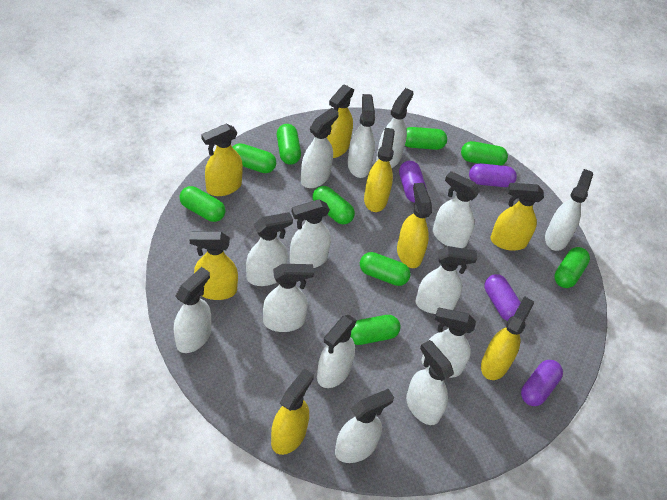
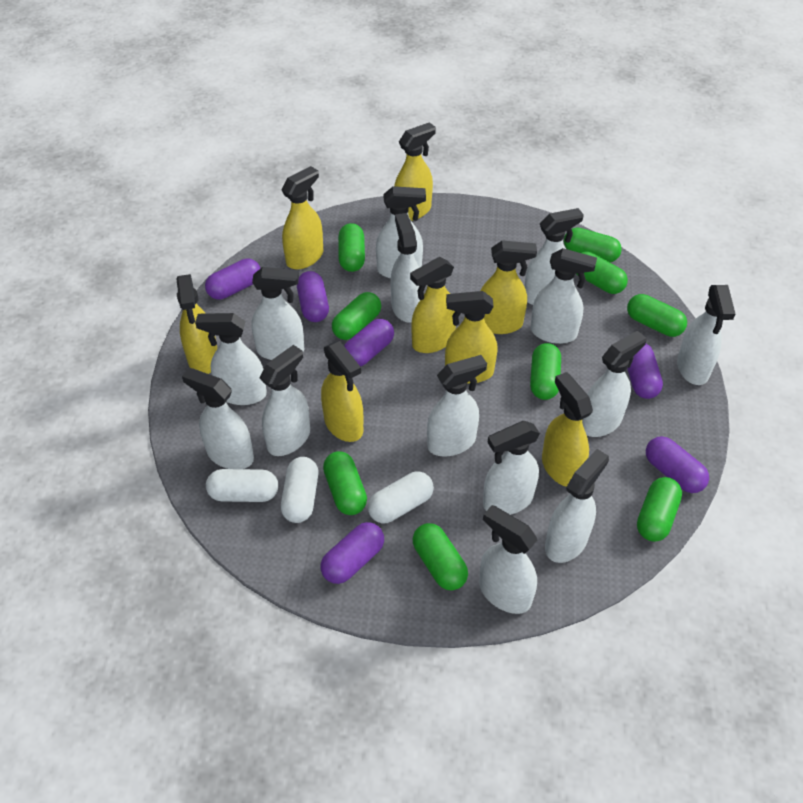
purple capsule: 4 -> 6
white capsule: 0 -> 3

